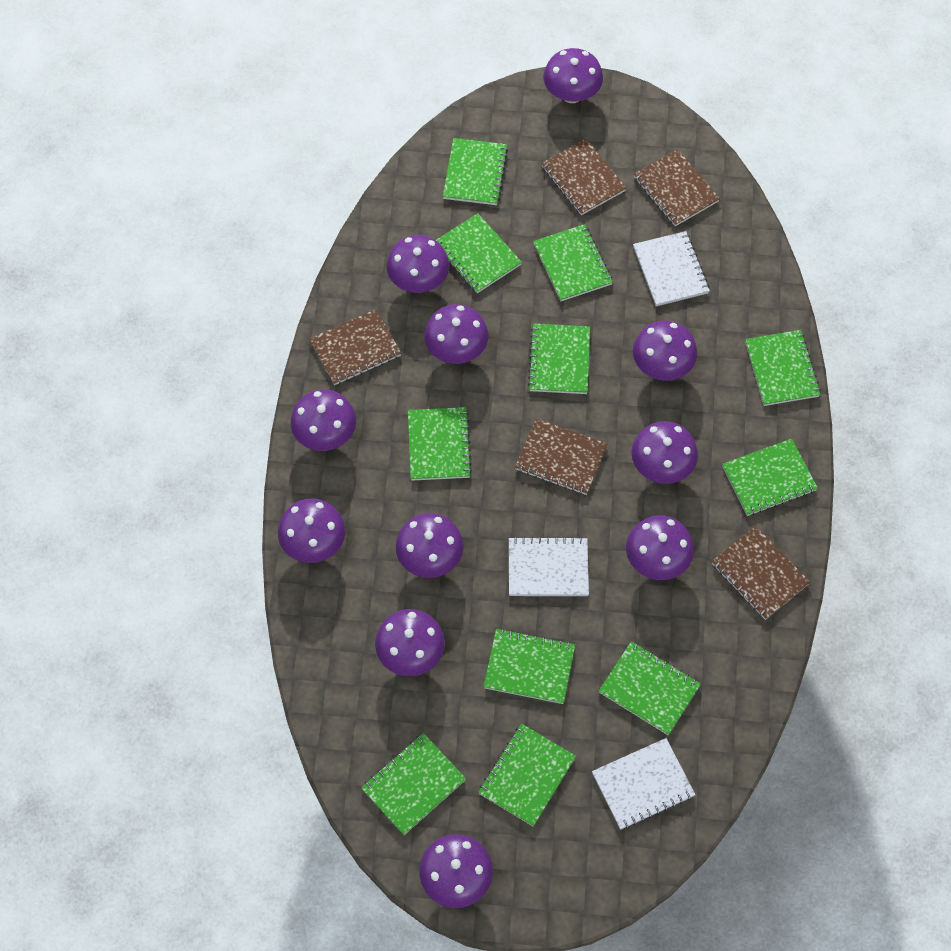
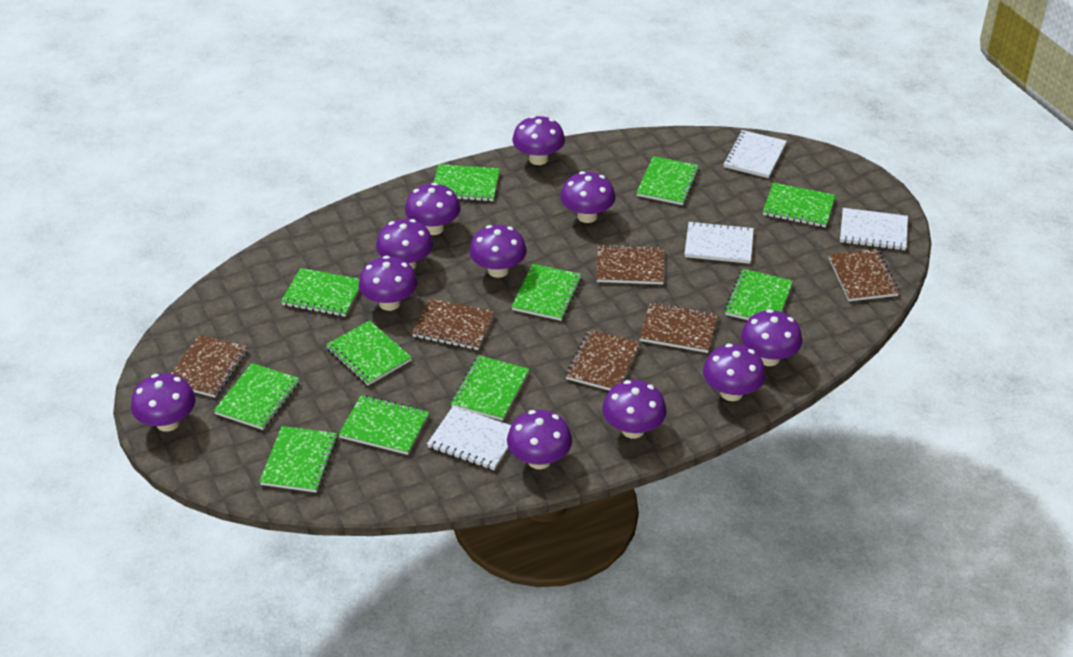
brown notebook: 5 -> 6
white notebook: 3 -> 4

